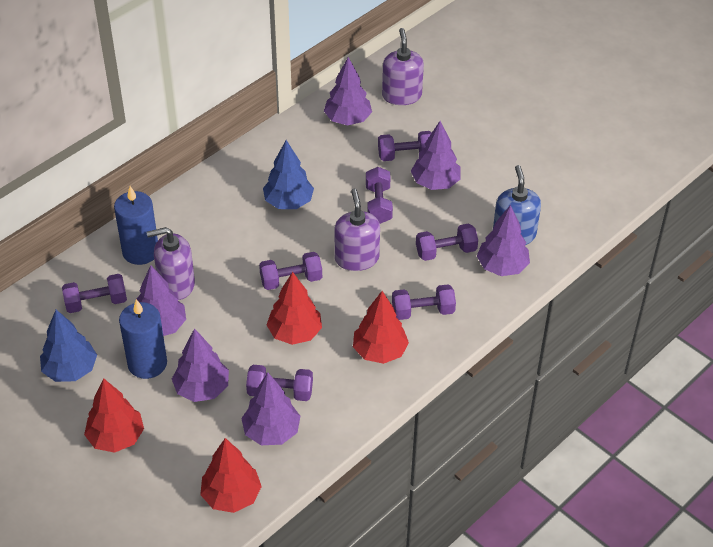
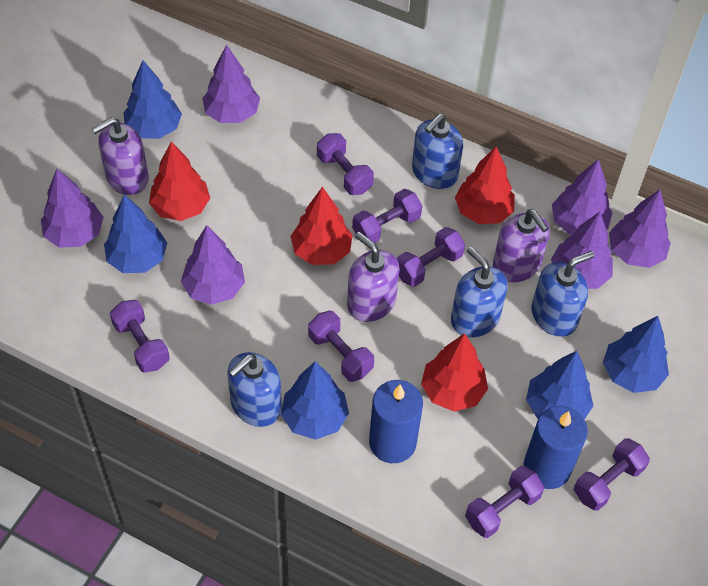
blue soap dispenser: 1 -> 4
blue tree: 2 -> 5

